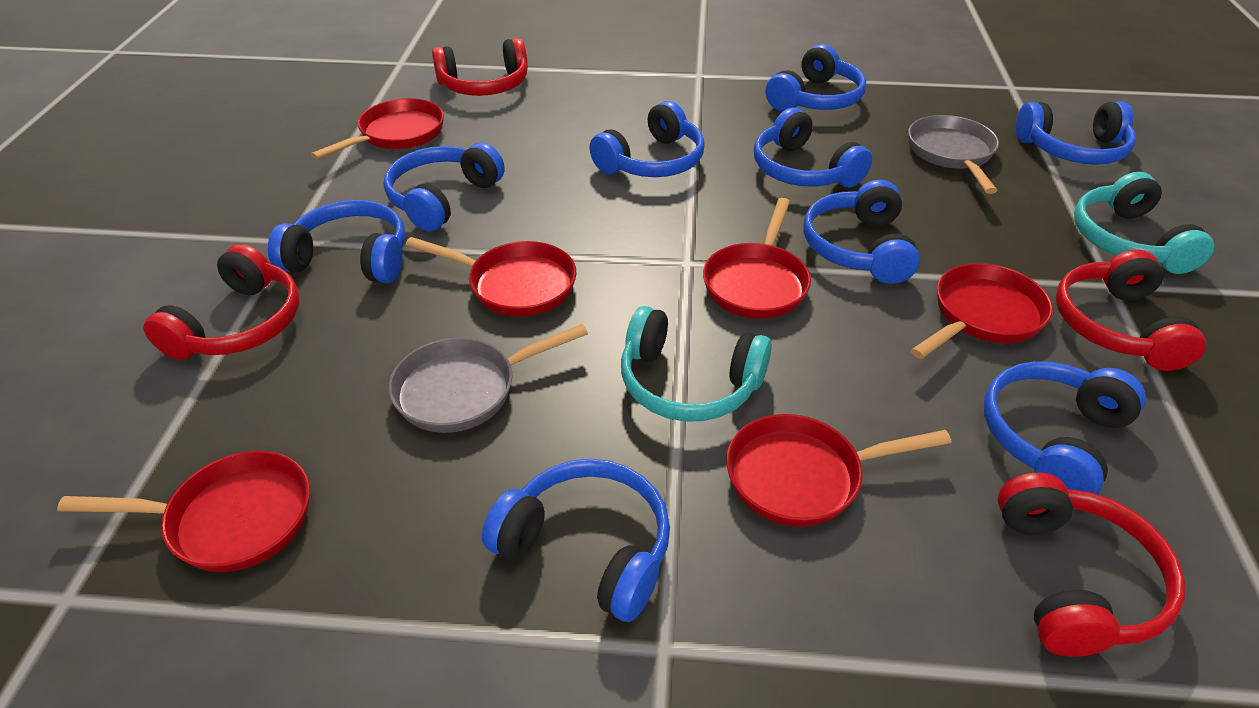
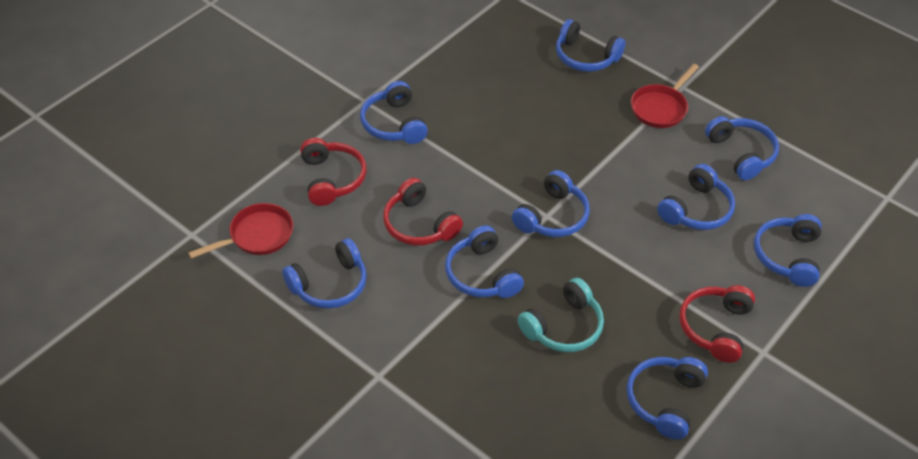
grey pan: 2 -> 0
red headphones: 4 -> 3
red pan: 6 -> 2
turquoise headphones: 2 -> 1

